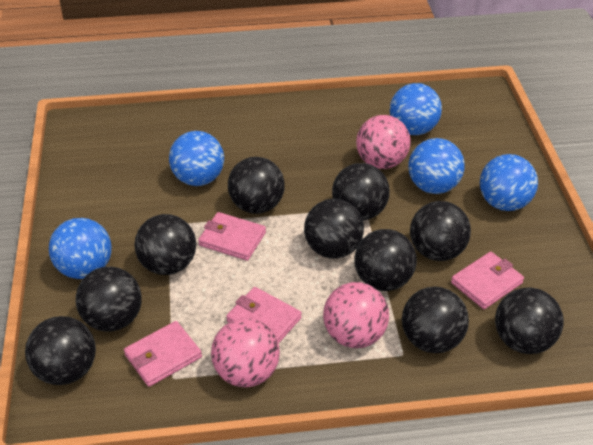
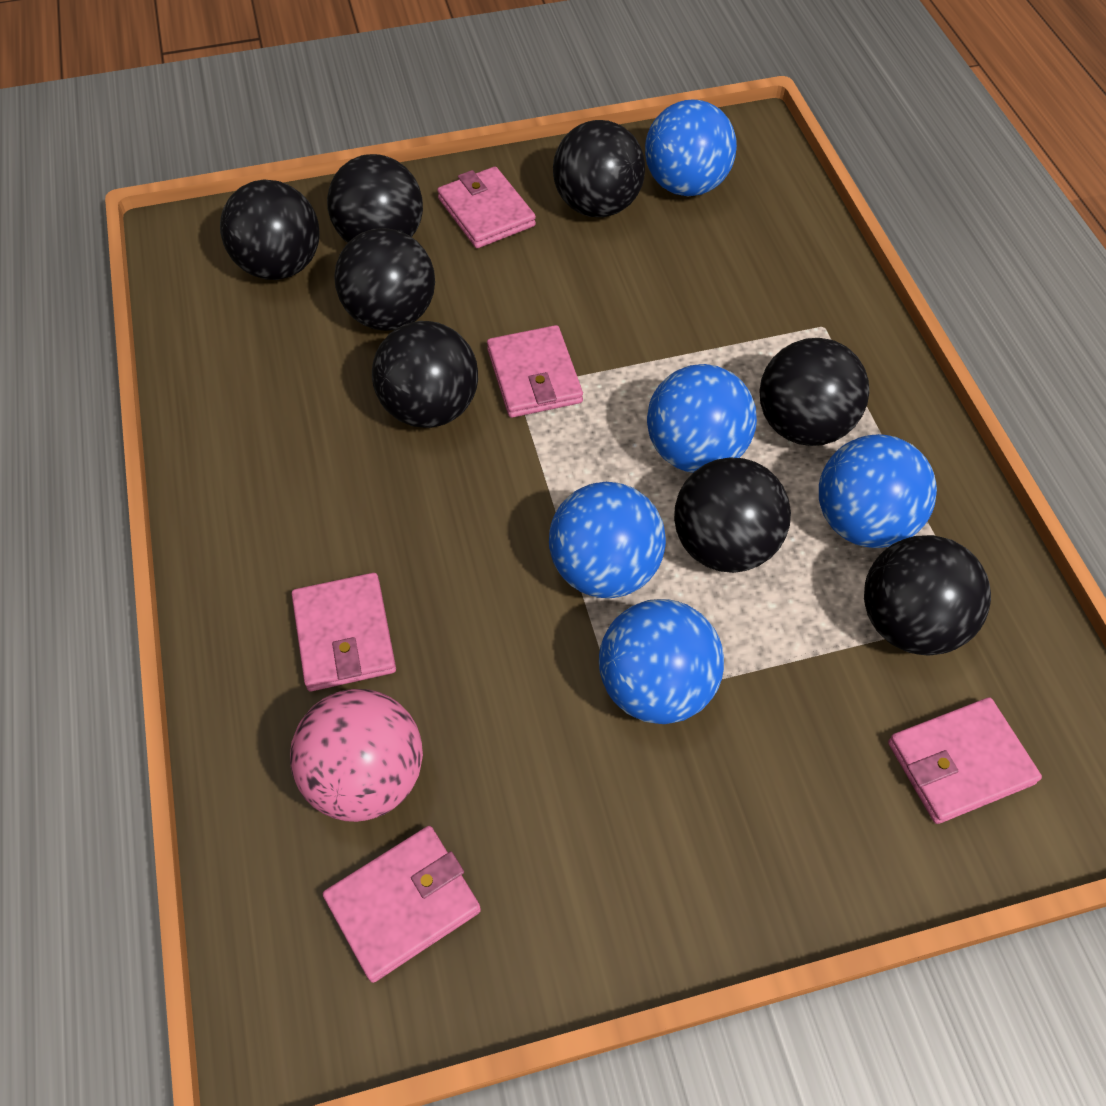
black ball: 10 -> 8
pink ball: 3 -> 1
pink wallet: 4 -> 5

